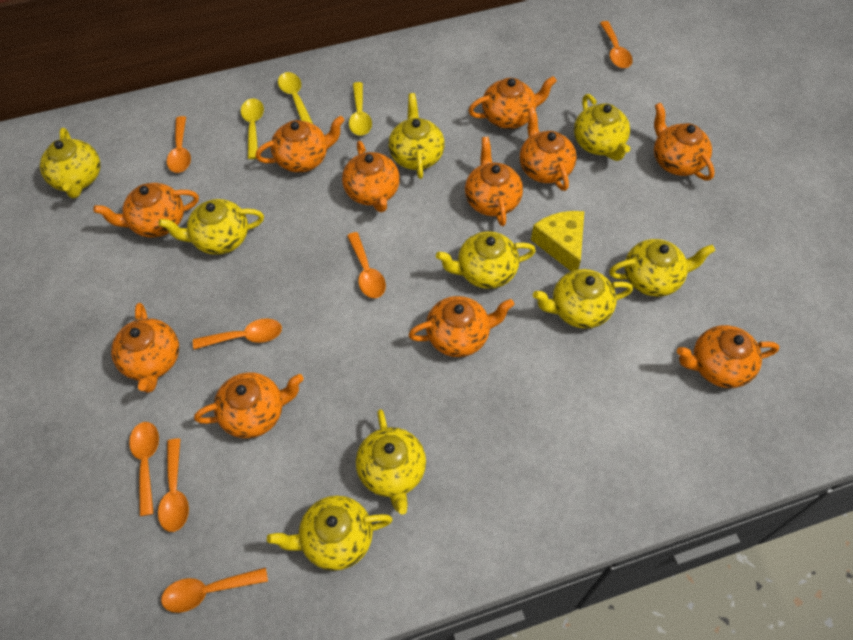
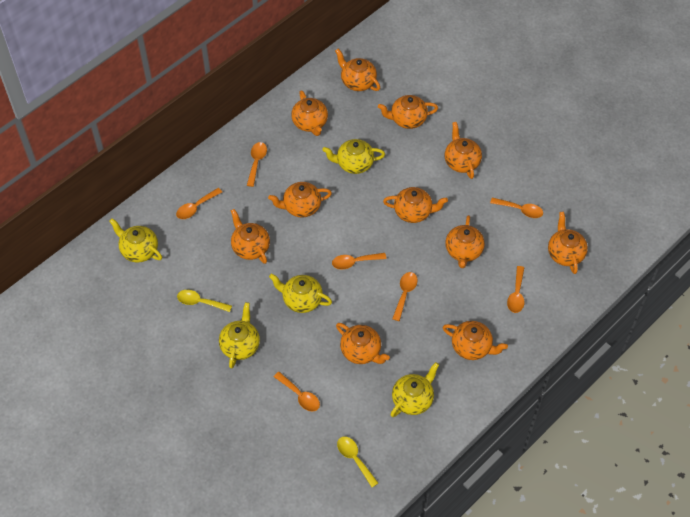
yellow cheese: 1 -> 0
yellow spoon: 3 -> 2
yellow teapot: 9 -> 5

